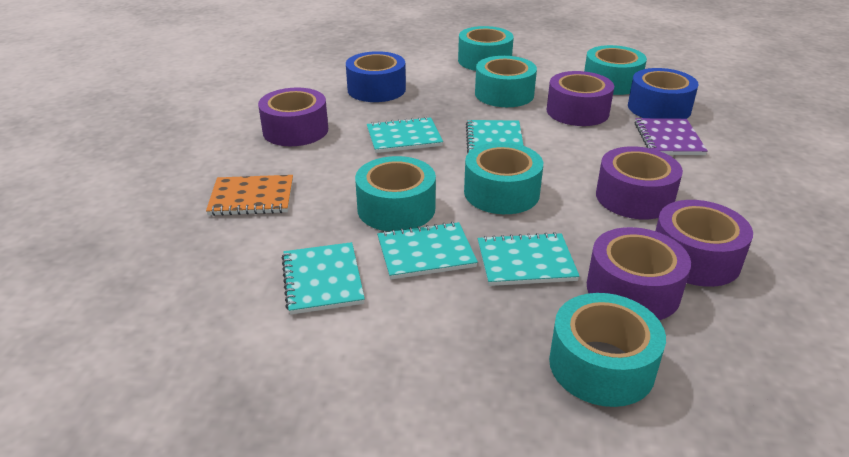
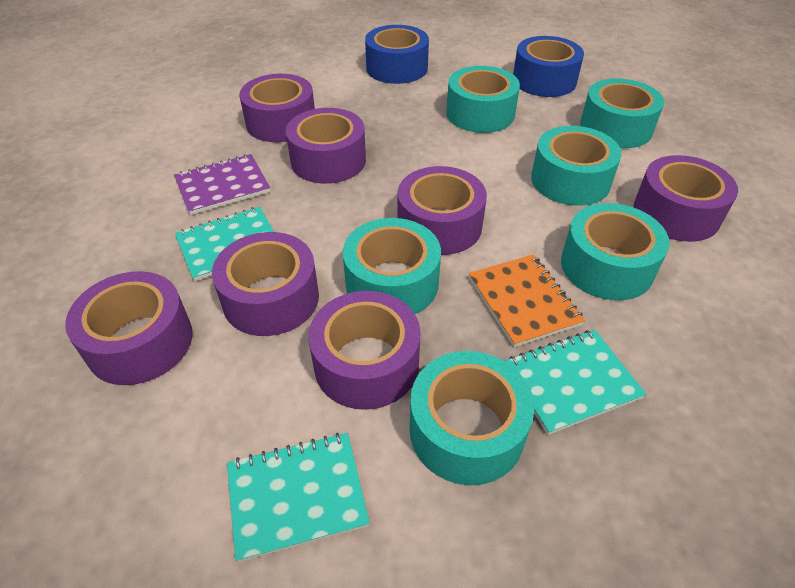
purple tape: 5 -> 7
turquoise notebook: 5 -> 3

